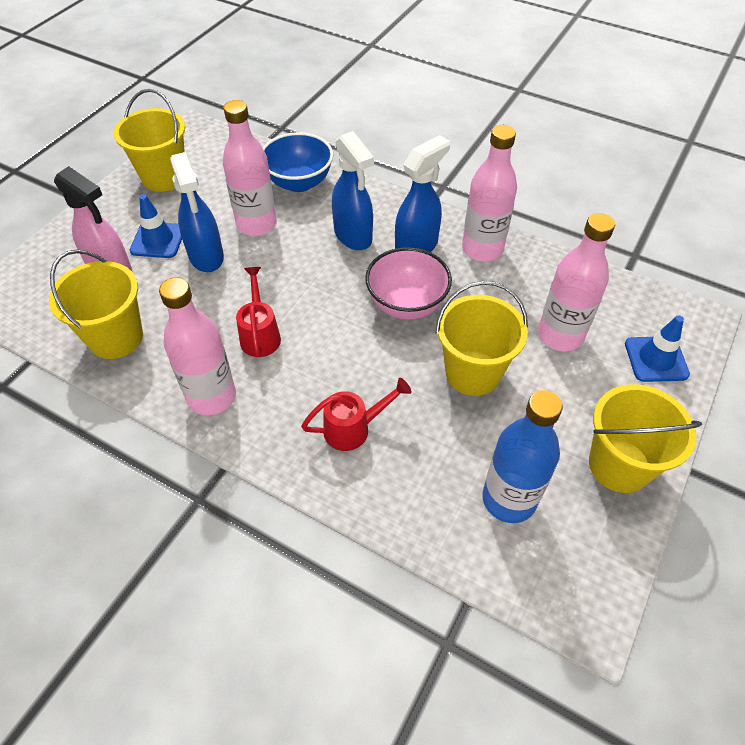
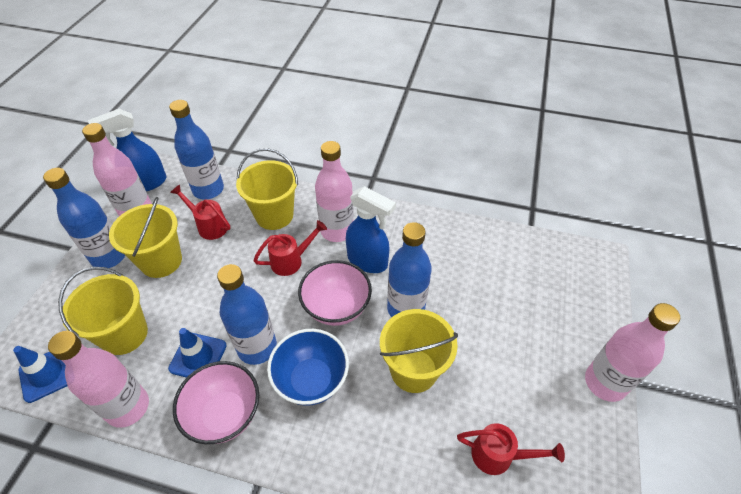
blue bottle: 1 -> 4
blue spray bottle: 3 -> 2
pink bowl: 1 -> 2
pink spray bottle: 1 -> 0
red watering can: 2 -> 3

